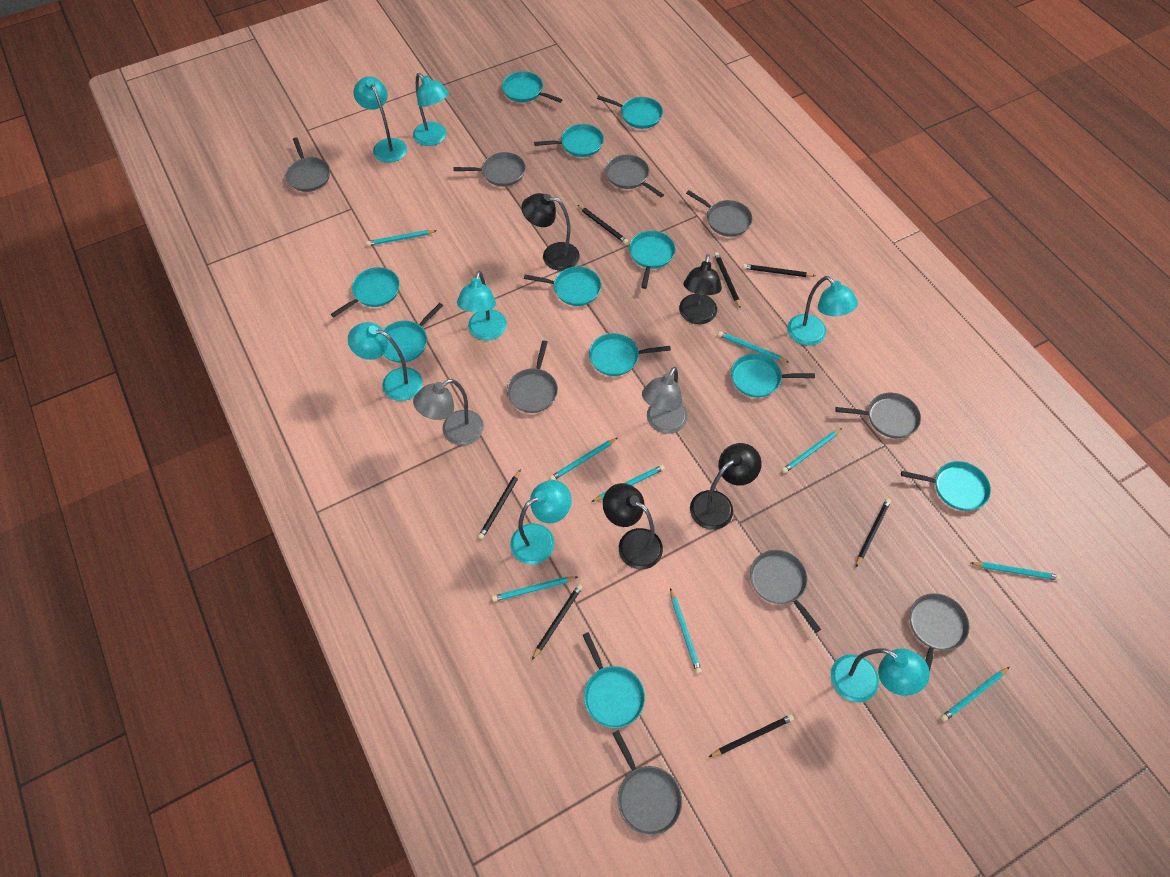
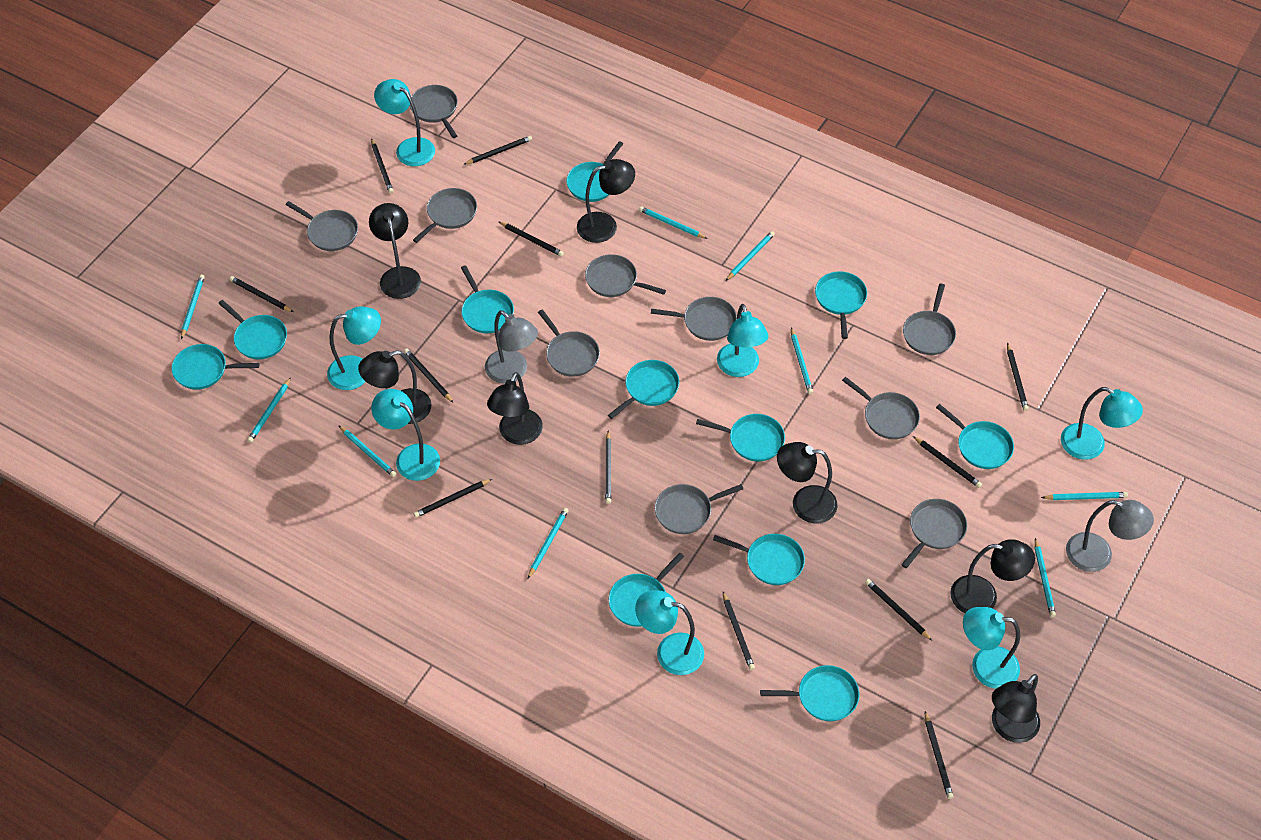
black lamp: 4 -> 7
black pencil: 7 -> 12
grey pan: 9 -> 10

